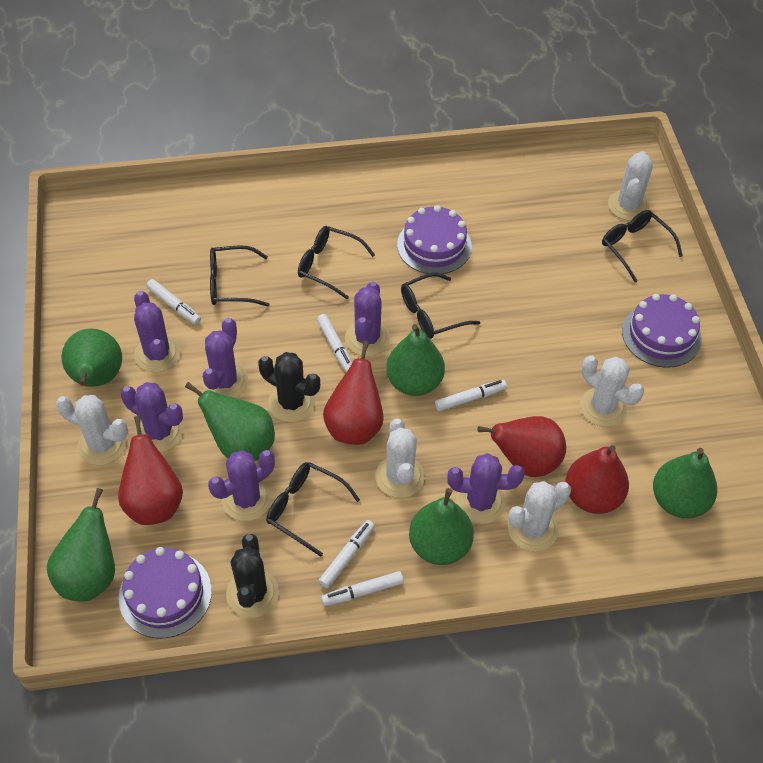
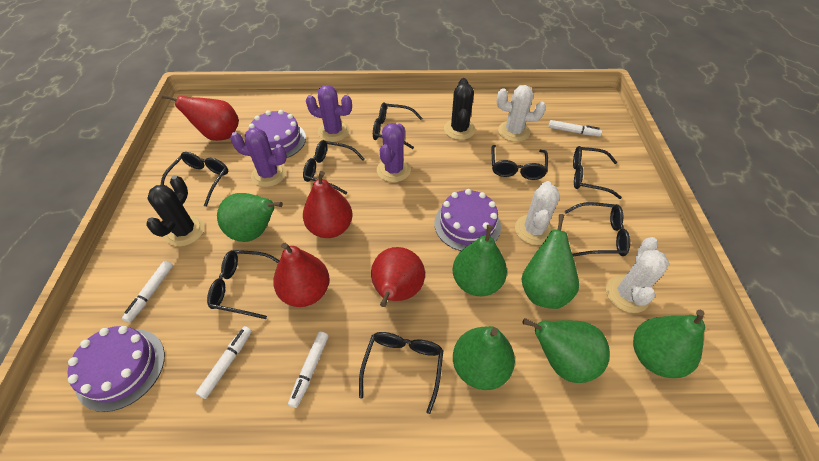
black glasses: 5 -> 8
purple cactus: 6 -> 3
white cactus: 5 -> 3
white marker: 5 -> 4

